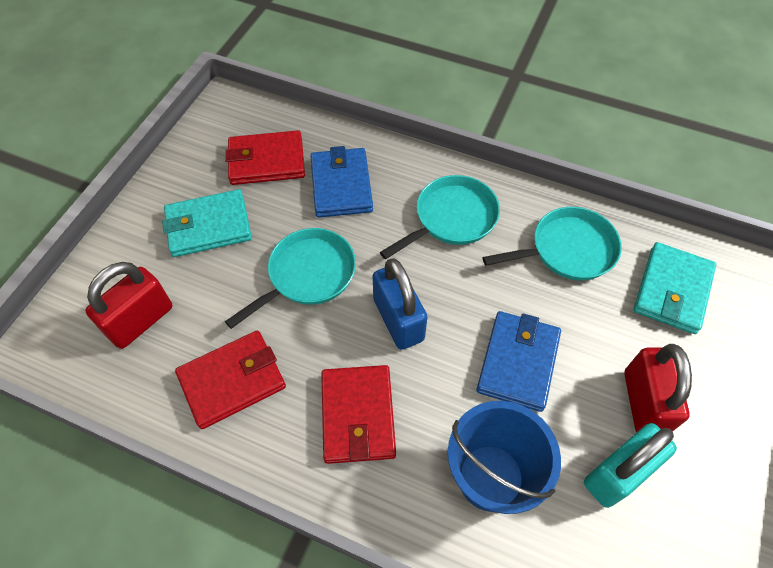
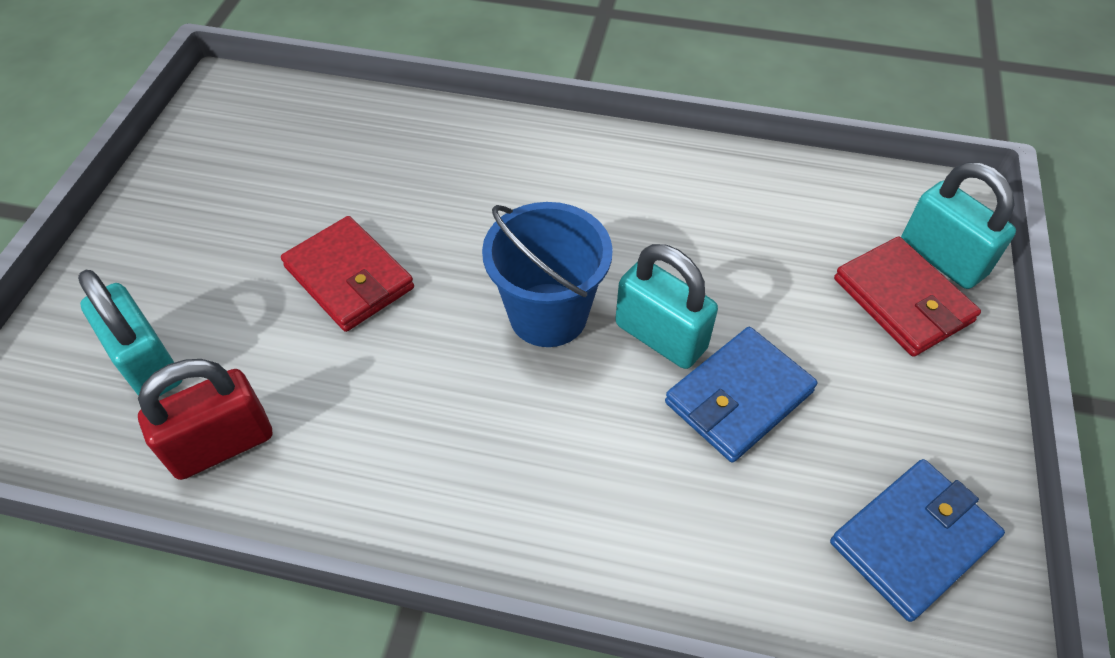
blue padlock: 1 -> 0
red padlock: 2 -> 1
red wallet: 3 -> 2
turquoise padlock: 1 -> 3
turquoise pan: 3 -> 0
turquoise wallet: 2 -> 0

